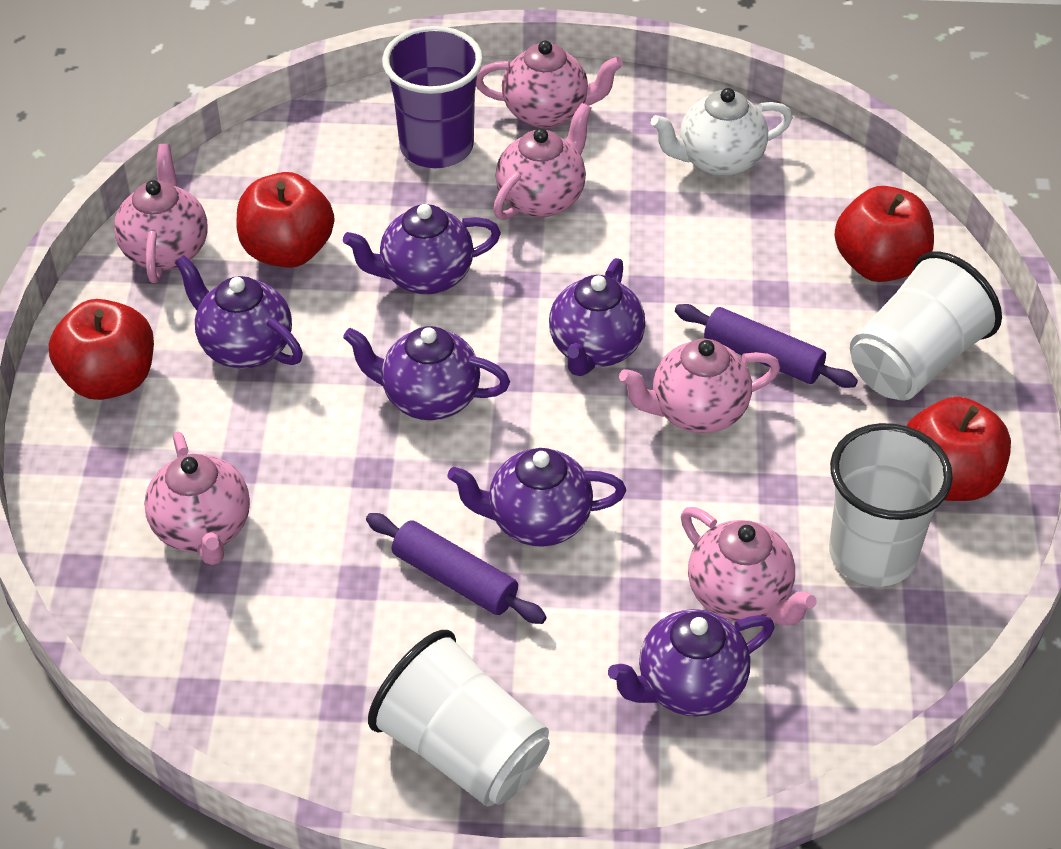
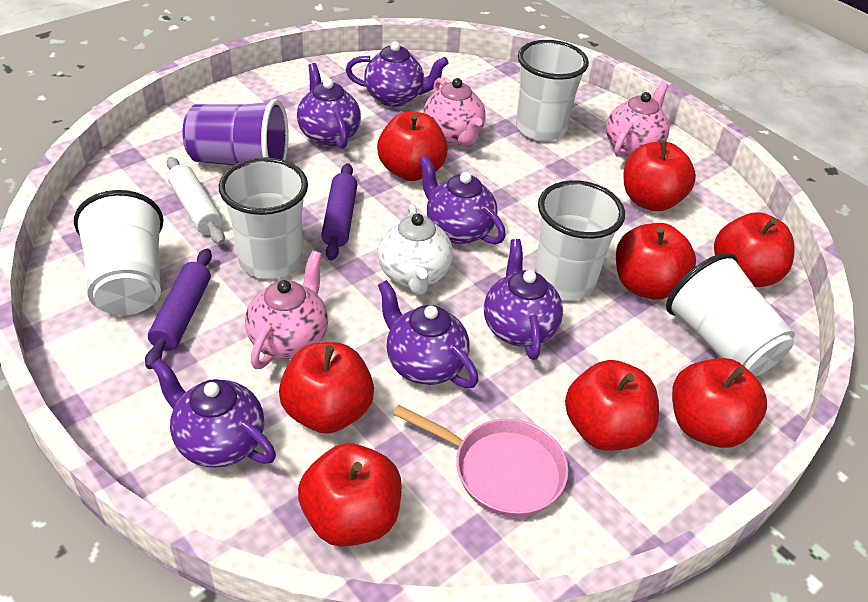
pink pan: 0 -> 1
pink teapot: 6 -> 3
red apple: 4 -> 8
white cup: 3 -> 5
white rolling pin: 0 -> 1

